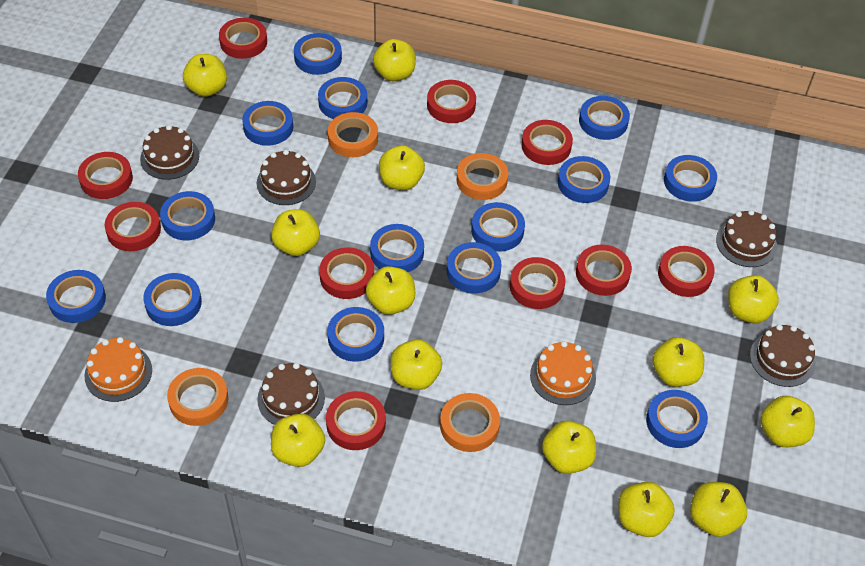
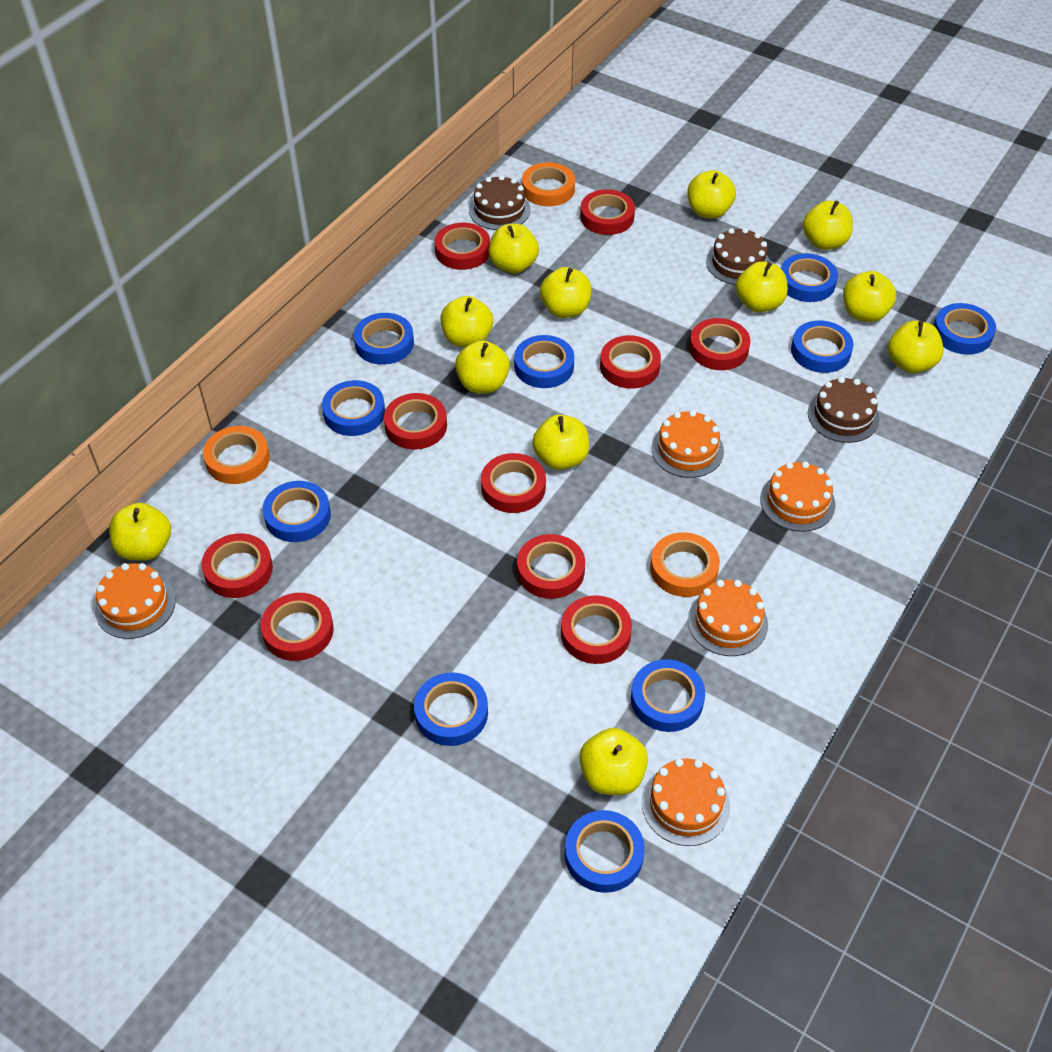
blue tape: 14 -> 10
brown cake: 5 -> 3
orange cake: 2 -> 5
orange tape: 4 -> 3
yellow apple: 13 -> 12

